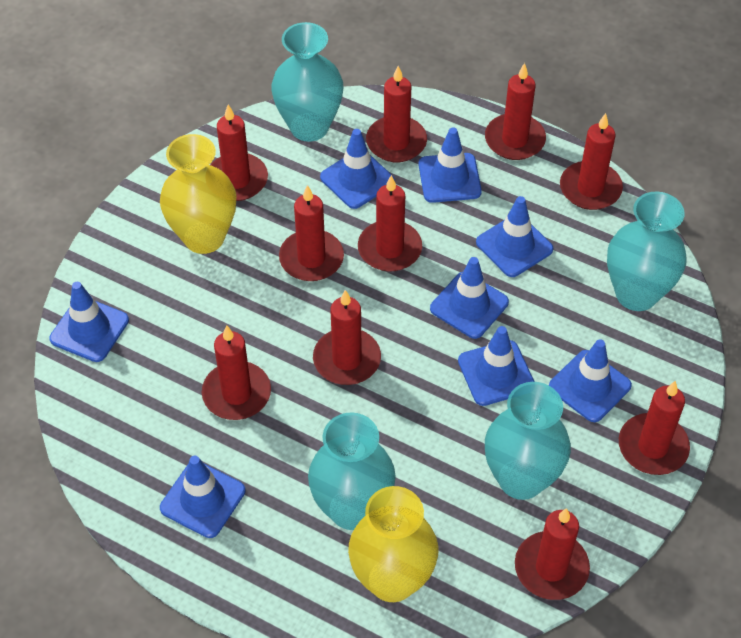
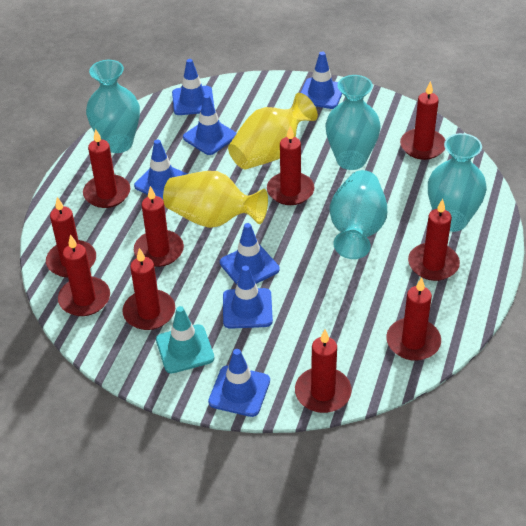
blue traffic cone: 8 -> 7
turquoise traffic cone: 0 -> 1

